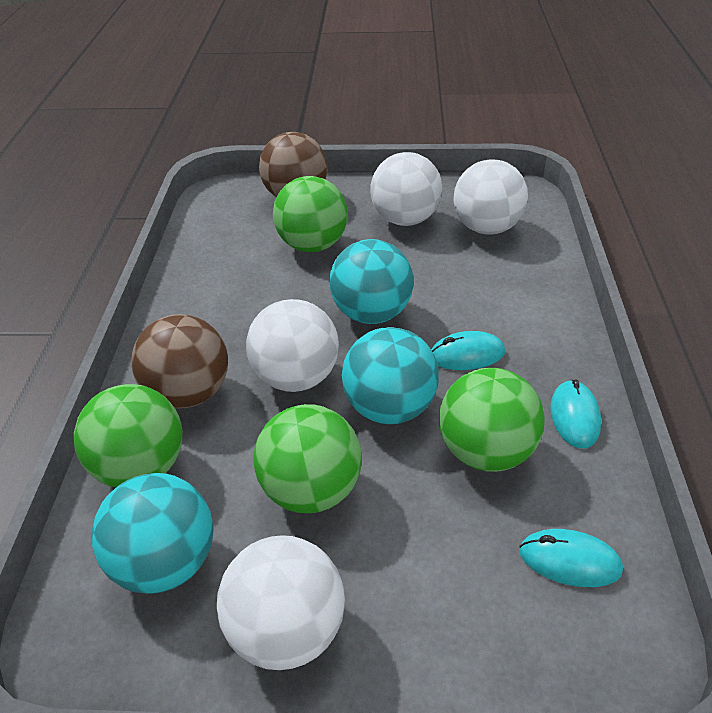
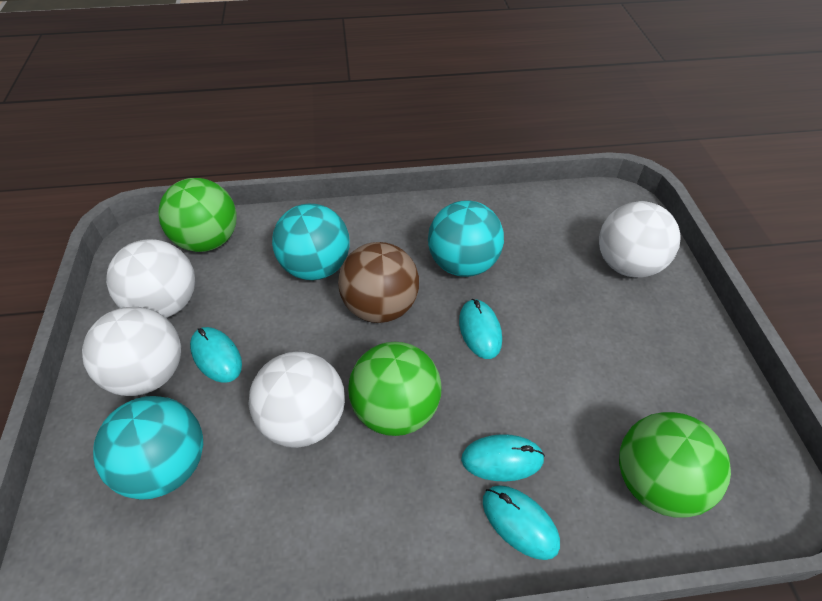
brown ball: 2 -> 1
green ball: 4 -> 3
turquoise mouse: 3 -> 4

